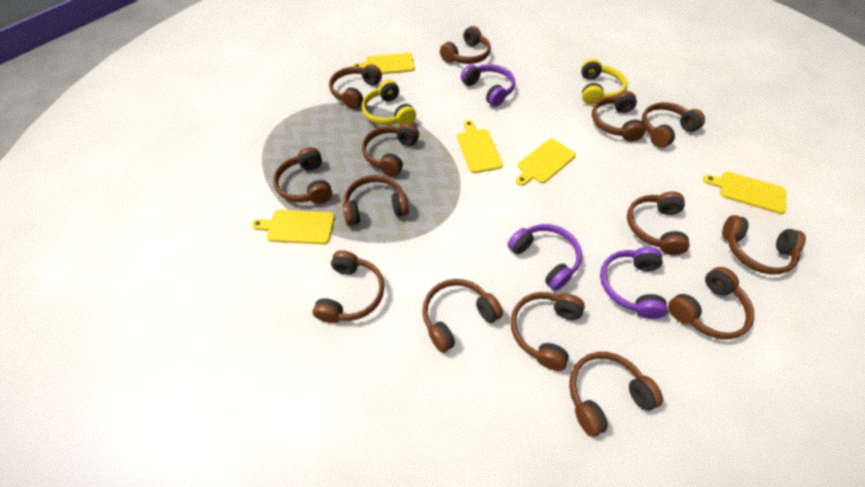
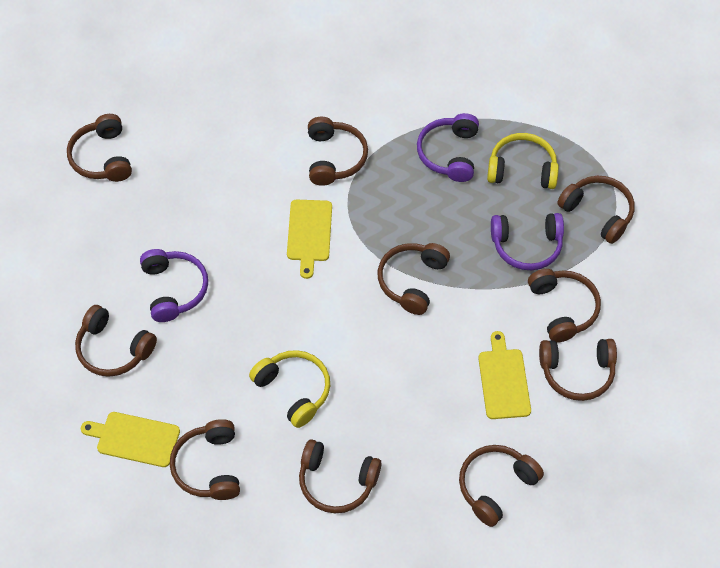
brown headphones: 14 -> 10
yellow cutting board: 5 -> 3

